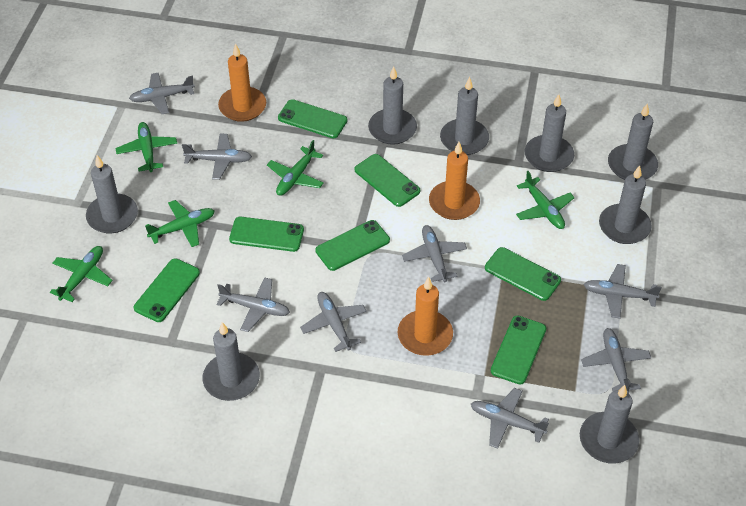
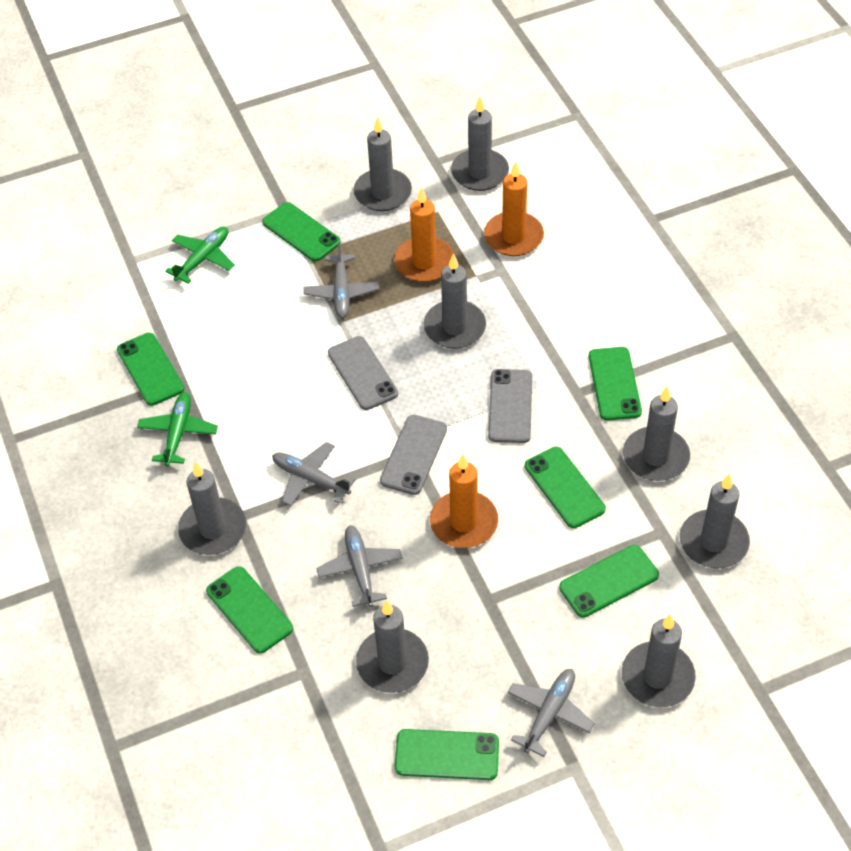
green plane: 5 -> 2
grey phone: 0 -> 3
grey plane: 8 -> 4

